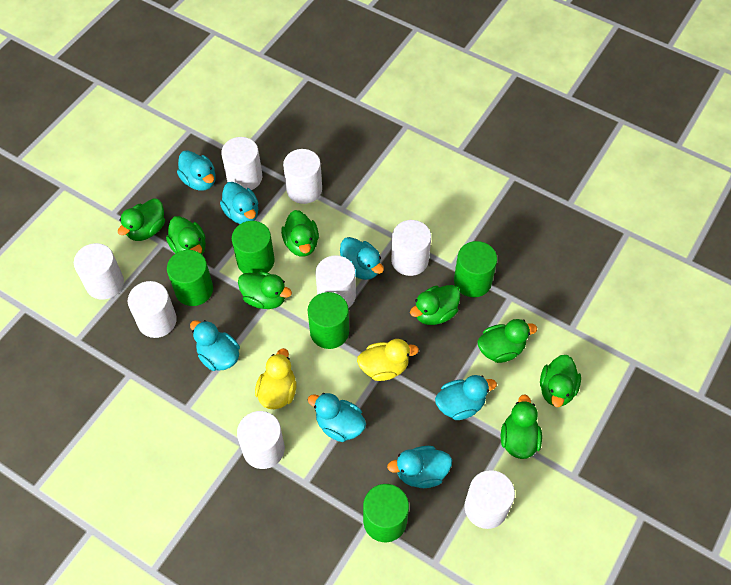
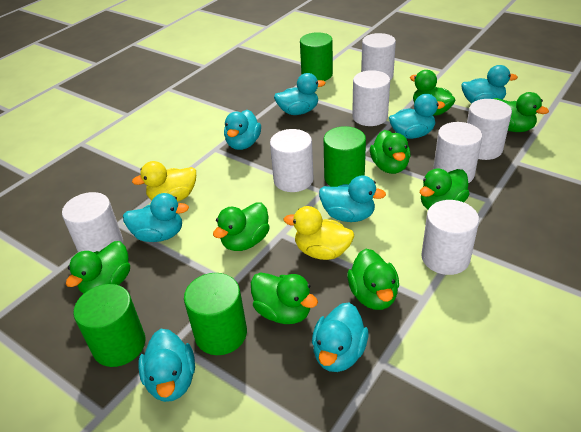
green cylinder: 5 -> 4
turquoise duck: 7 -> 8
white cylinder: 8 -> 7

